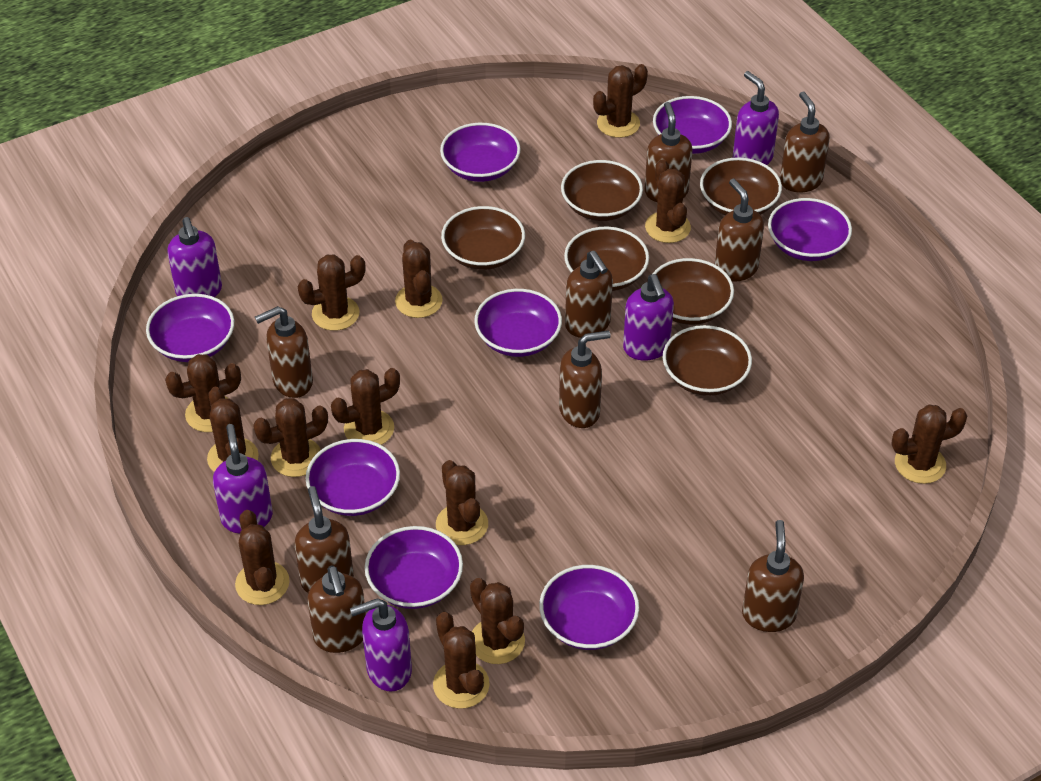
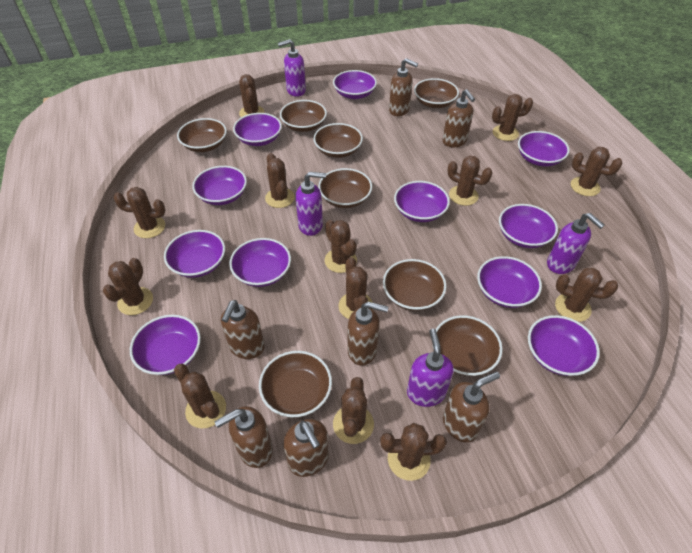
brown bowl: 6 -> 8
brown soap dispenser: 9 -> 7
purple bowl: 8 -> 11
purple soap dispenser: 5 -> 4

